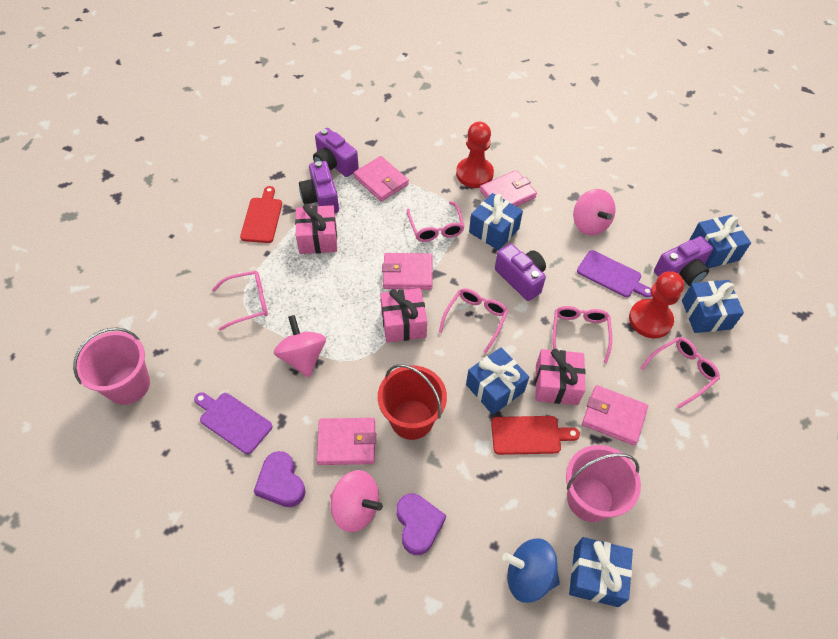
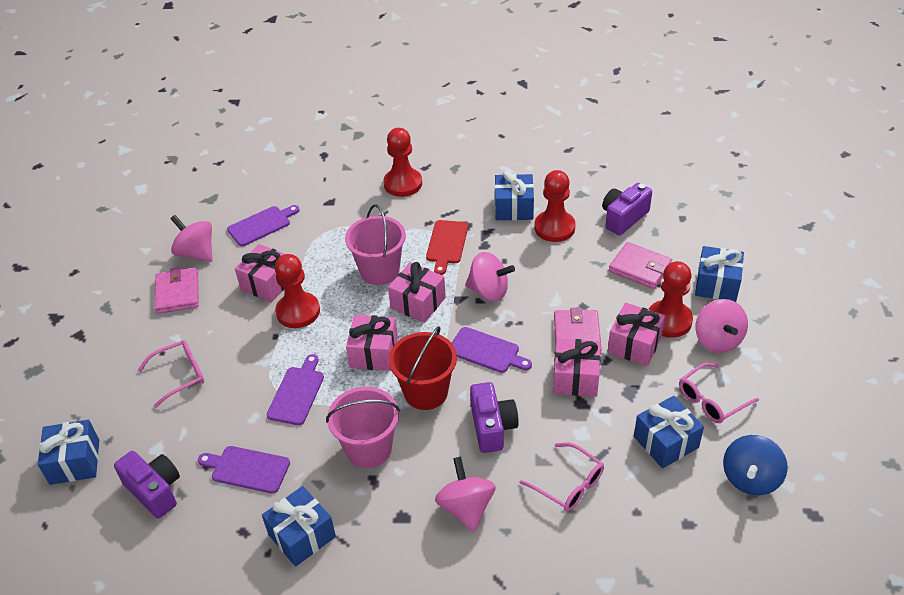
pink gift: 3 -> 5
pink glasses: 5 -> 3
pink spinning top: 3 -> 4
pink wallet: 5 -> 3
purple camera: 4 -> 3
purple cutting board: 2 -> 4
purple heart: 2 -> 0
red cutting board: 2 -> 1
red pawn: 2 -> 4

